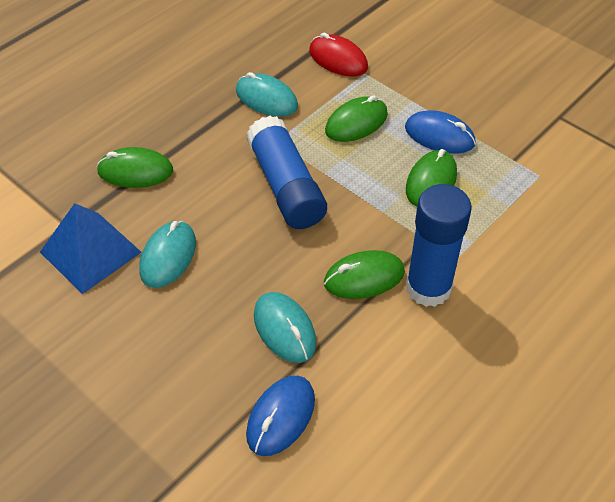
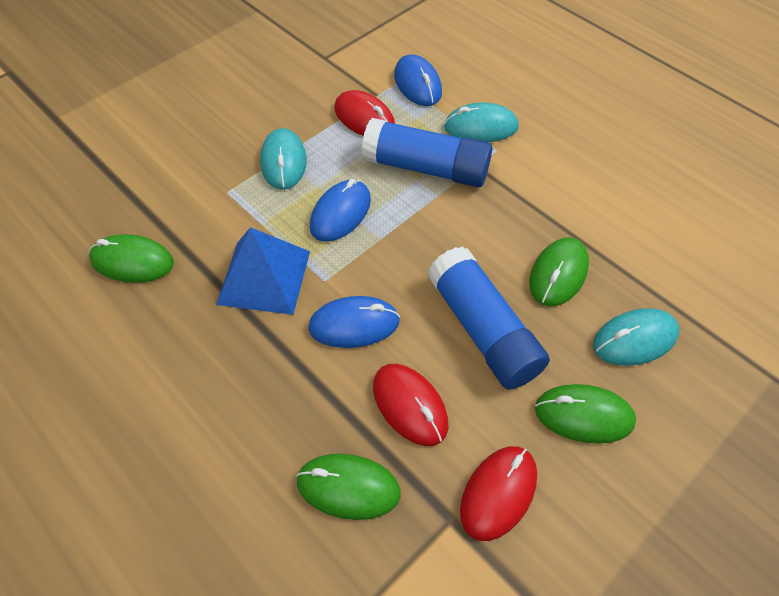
blue mouse: 2 -> 3
red mouse: 1 -> 3

